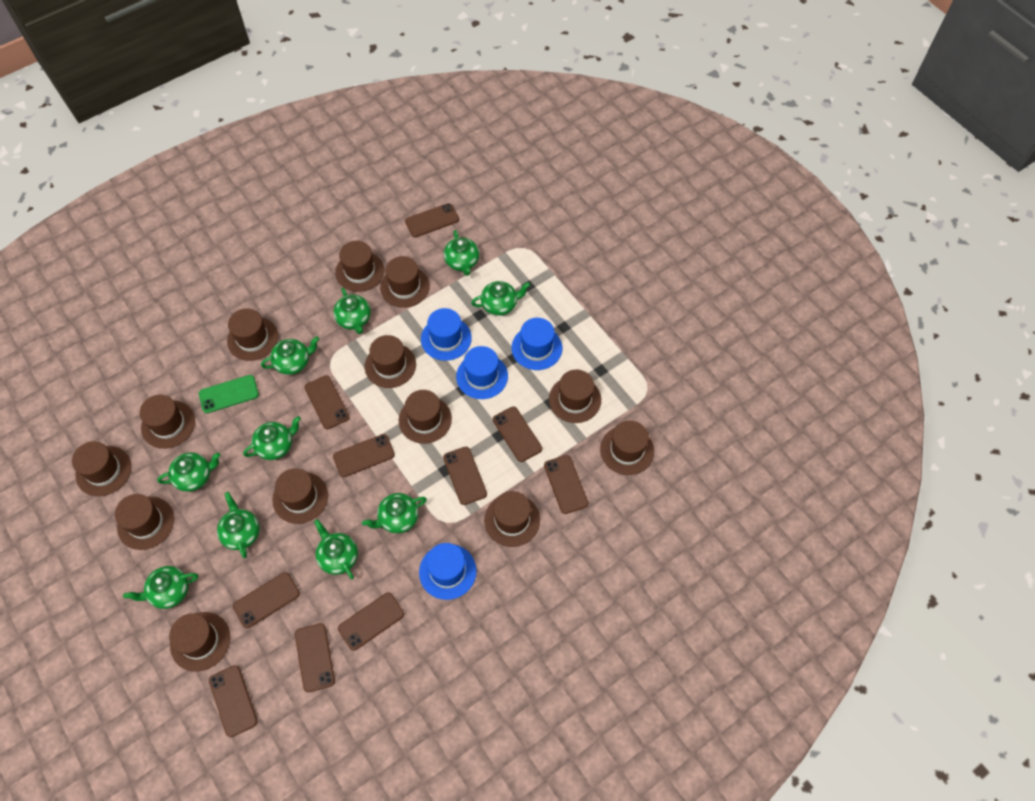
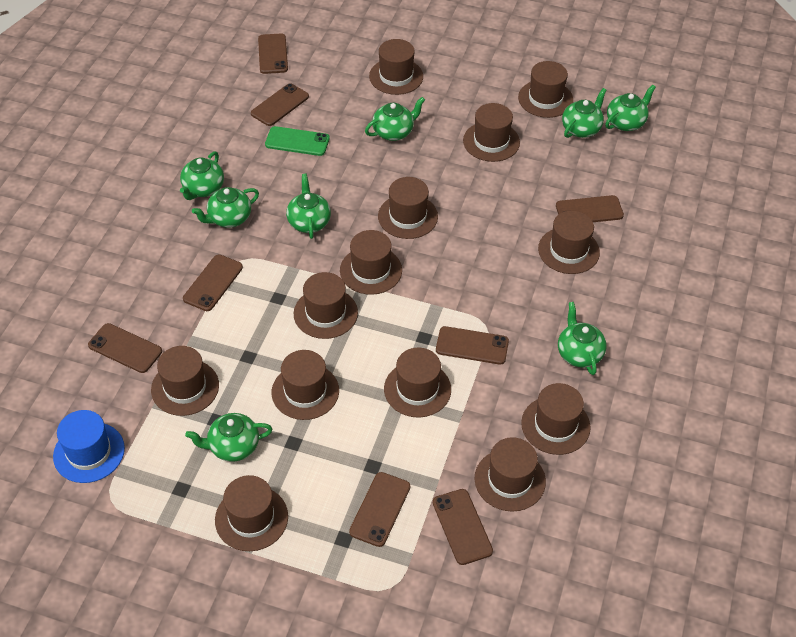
blue hat: 4 -> 1
brown phone: 10 -> 8
green teapot: 10 -> 8

